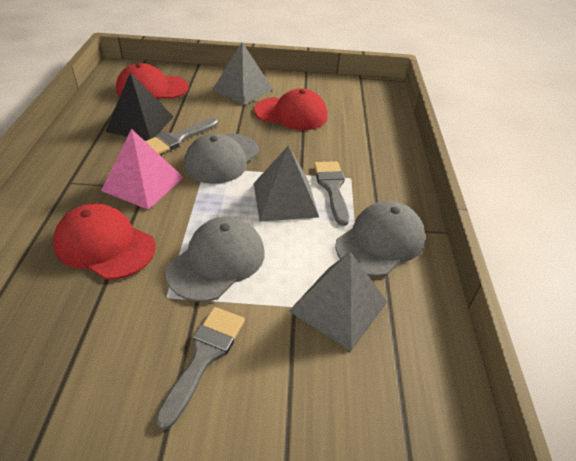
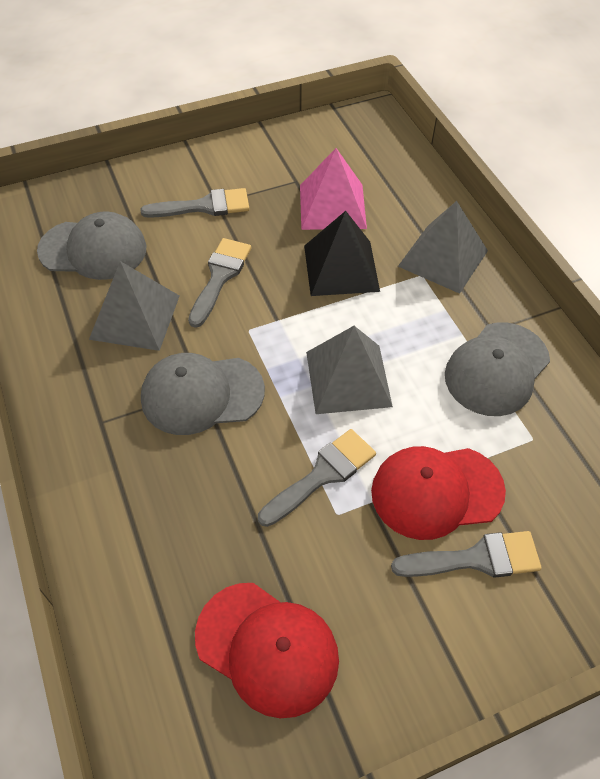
grey brush: 3 -> 4
red cap: 3 -> 2

